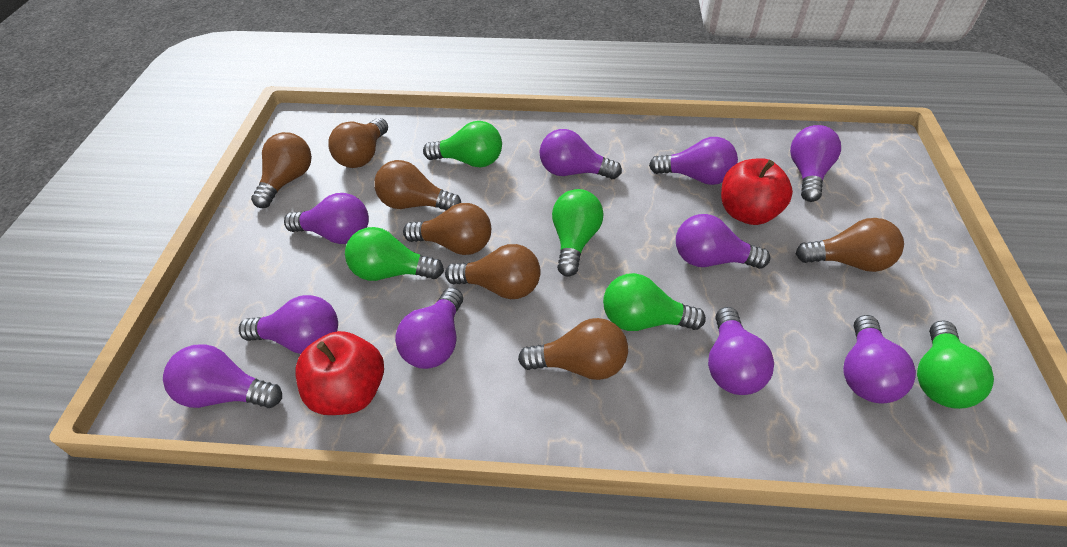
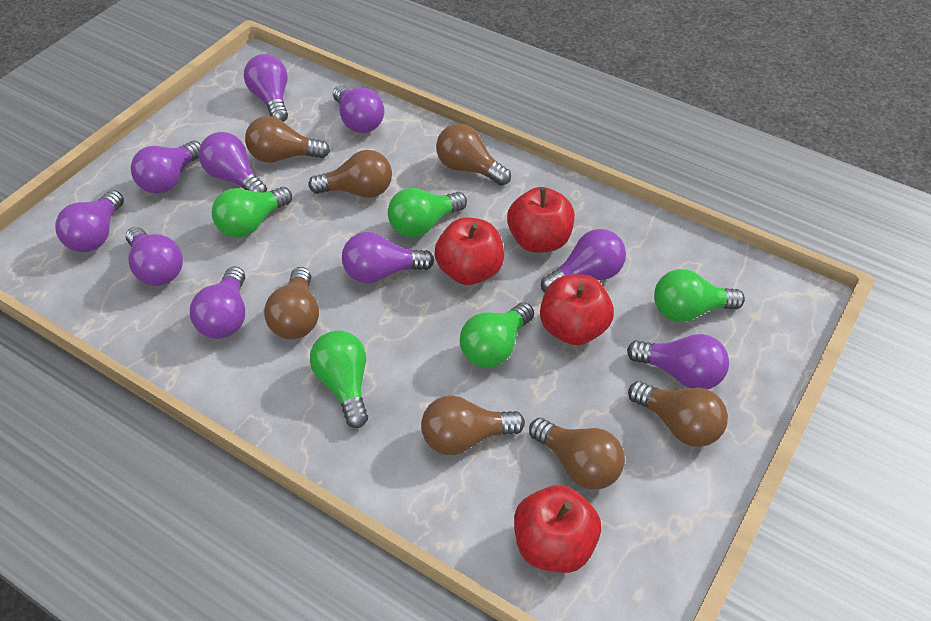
red apple: 2 -> 4

